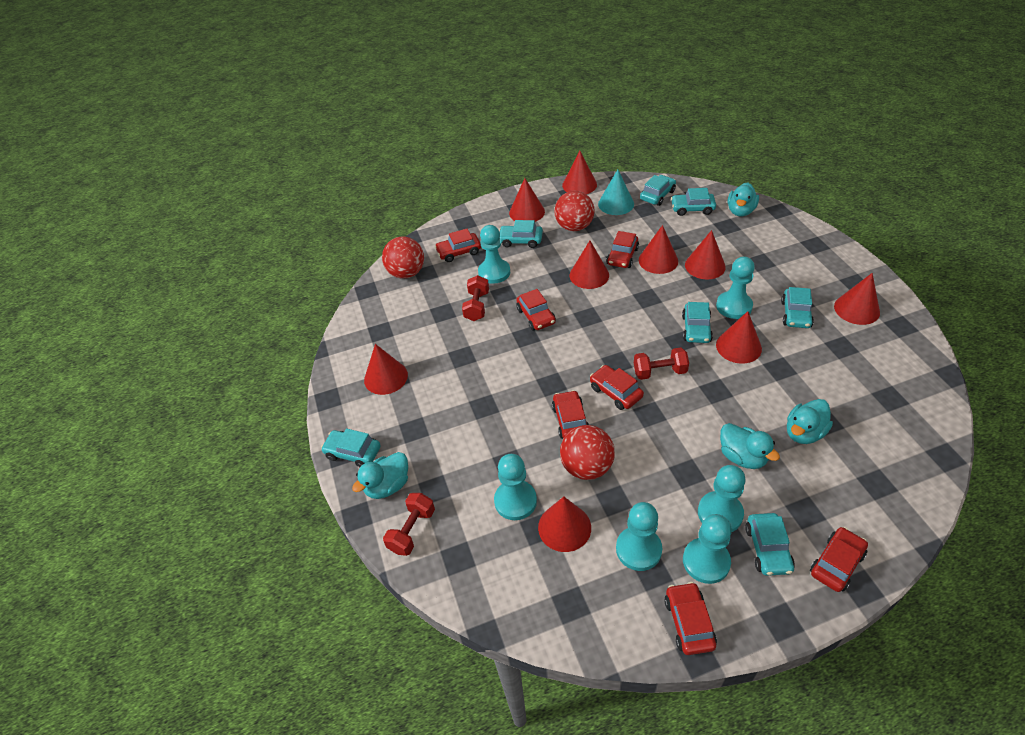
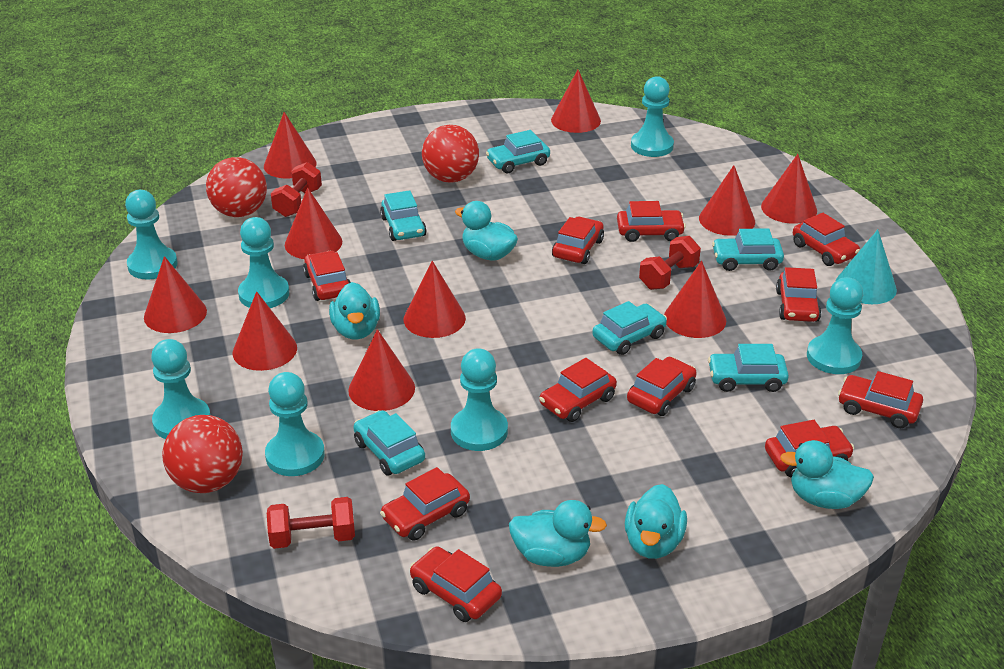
red car: 7 -> 11
red cone: 9 -> 10
turquoise car: 7 -> 6
turquoise duck: 4 -> 5
turquoise pawn: 6 -> 7

